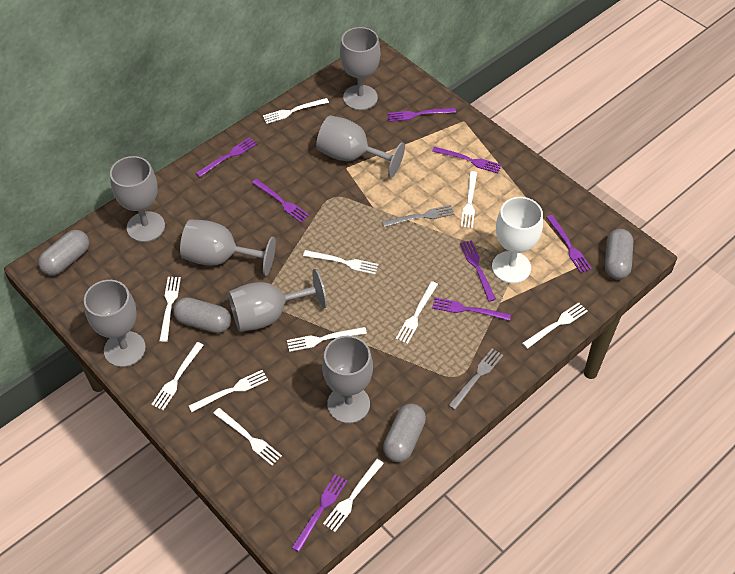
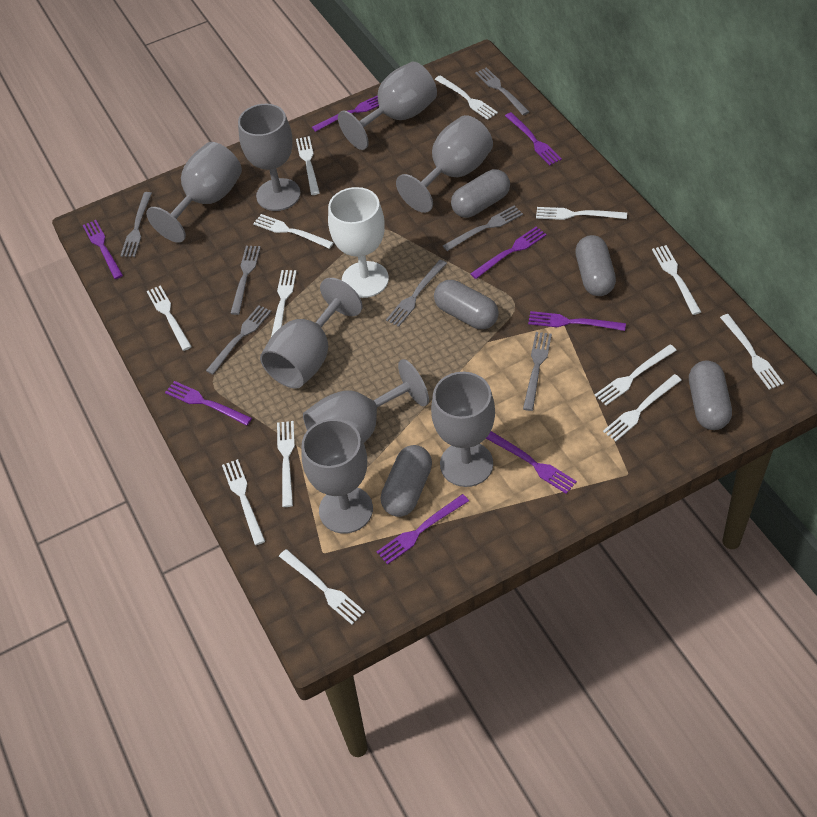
grey capsule: 4 -> 5
grey fork: 2 -> 7
grey goblet: 7 -> 8
white fork: 11 -> 13

